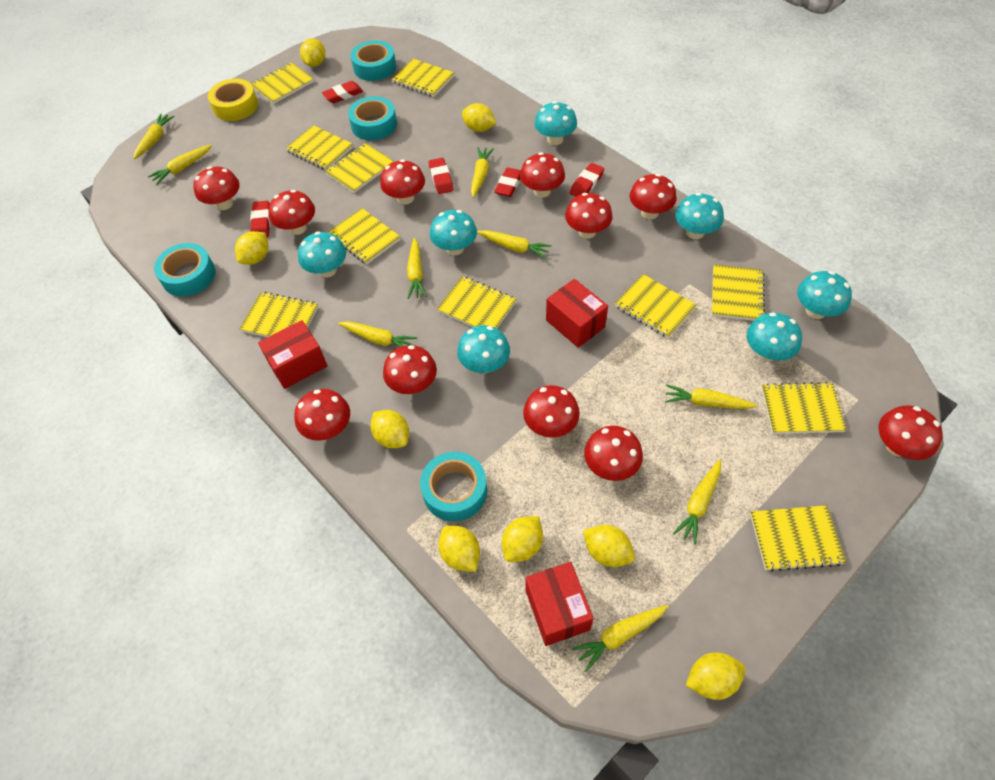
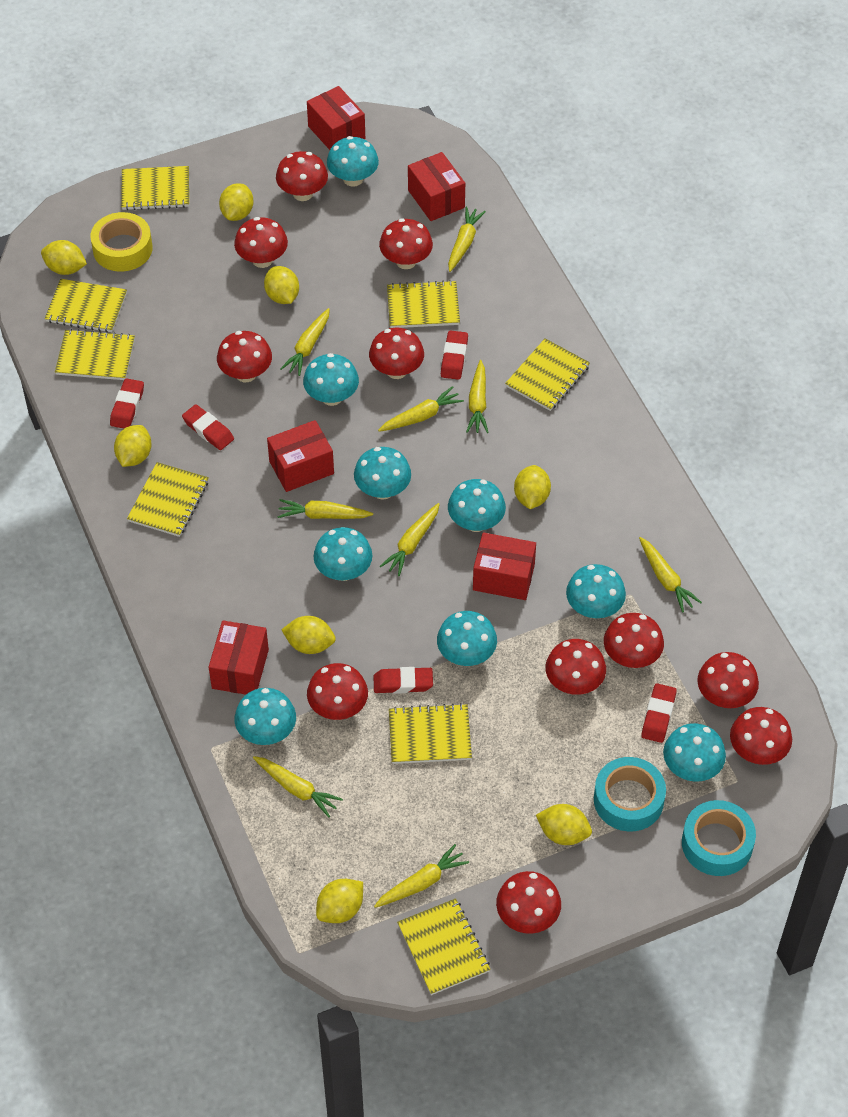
red box: 3 -> 5
turquoise mushroom: 7 -> 9
turquoise tape: 4 -> 2
yellow notebook: 11 -> 8

